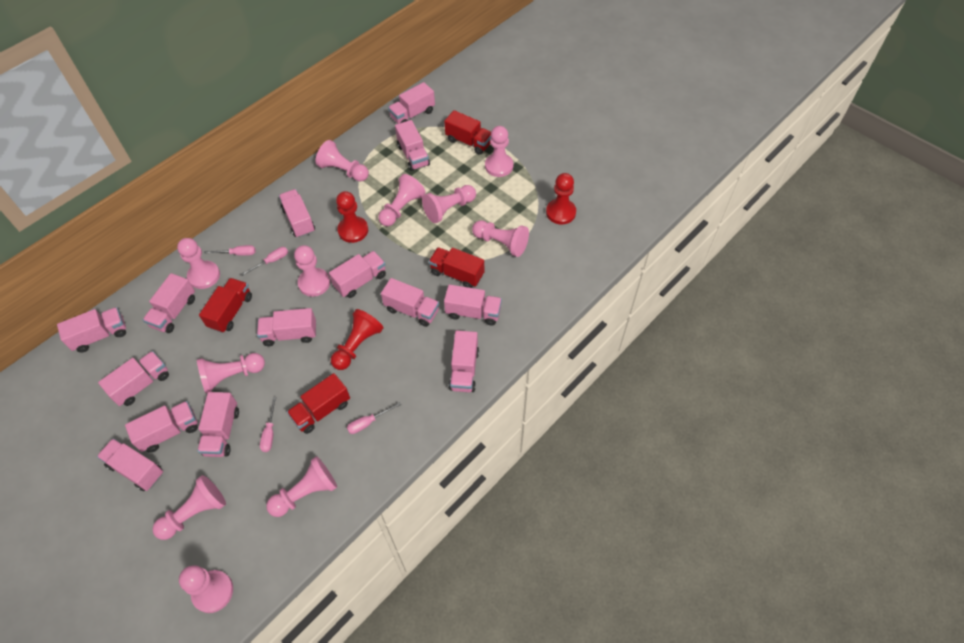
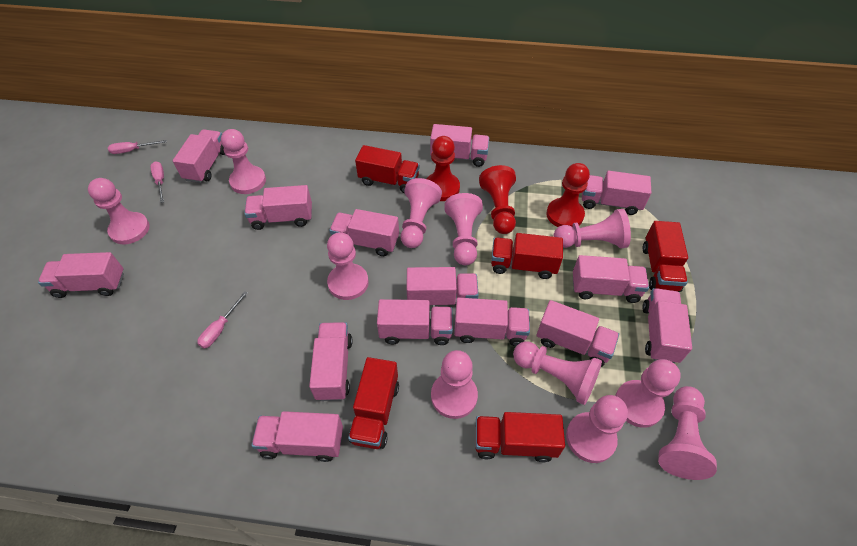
pink screwdriver: 4 -> 3
red truck: 4 -> 5

